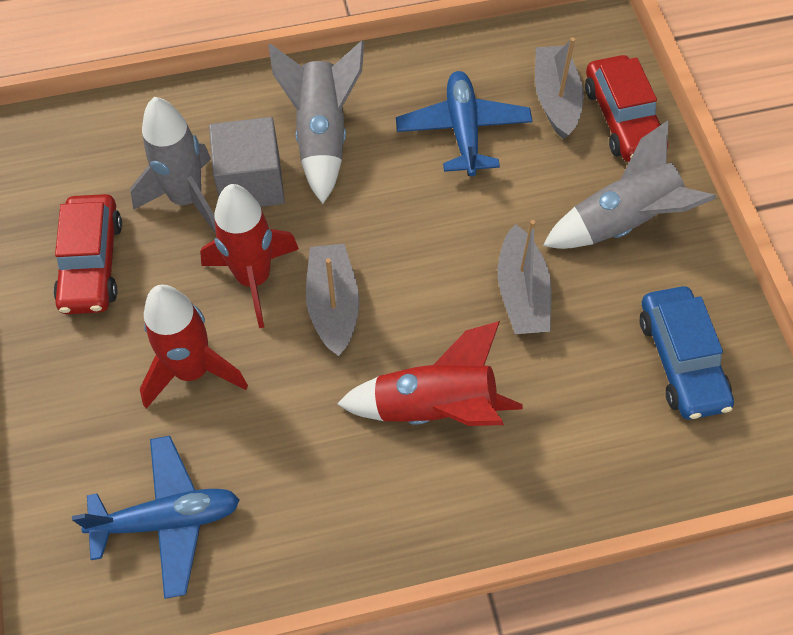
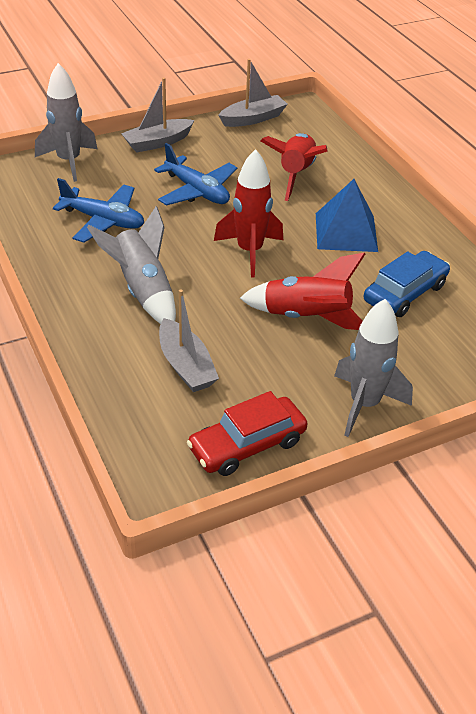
blue pyramid: 0 -> 1
grey cube: 1 -> 0
red car: 2 -> 1

